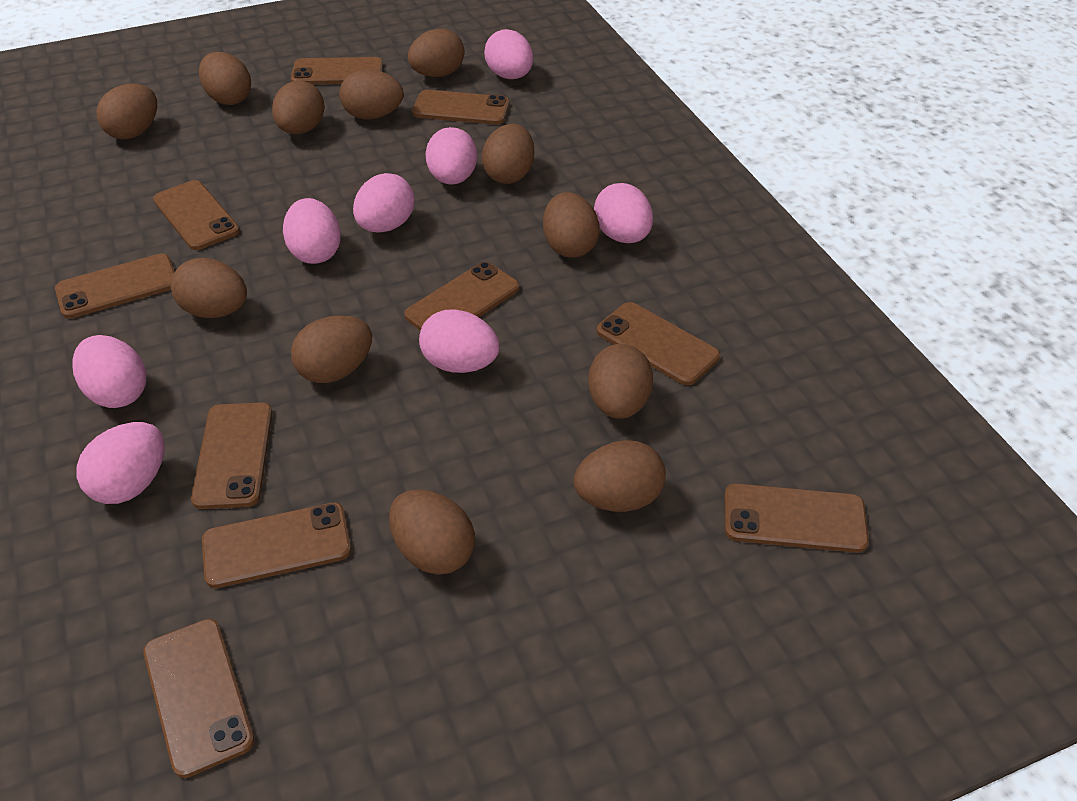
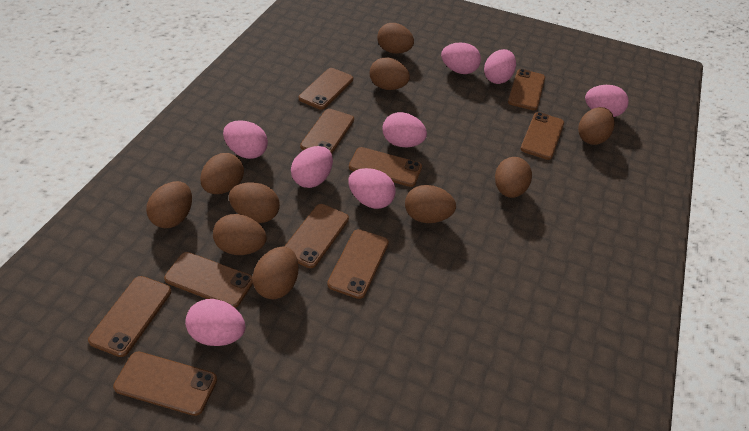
brown egg: 12 -> 10

